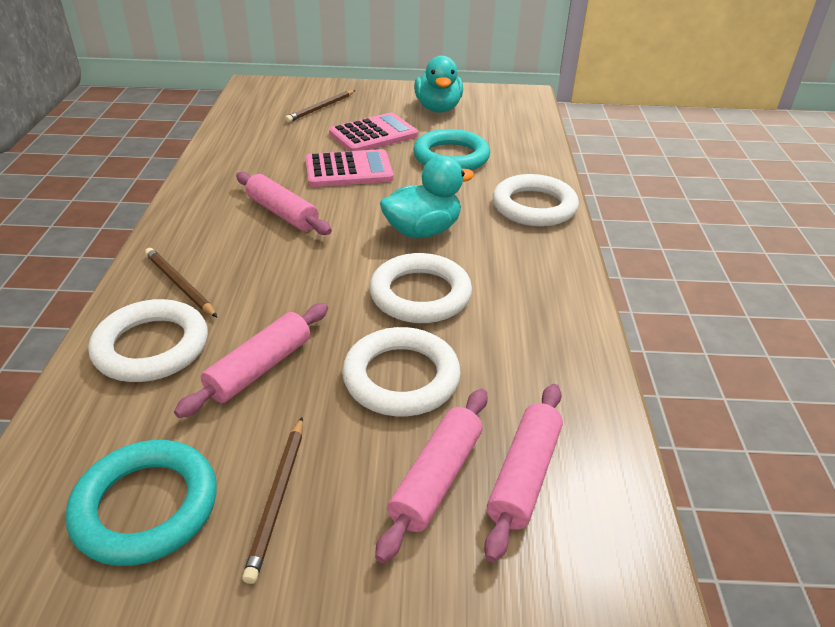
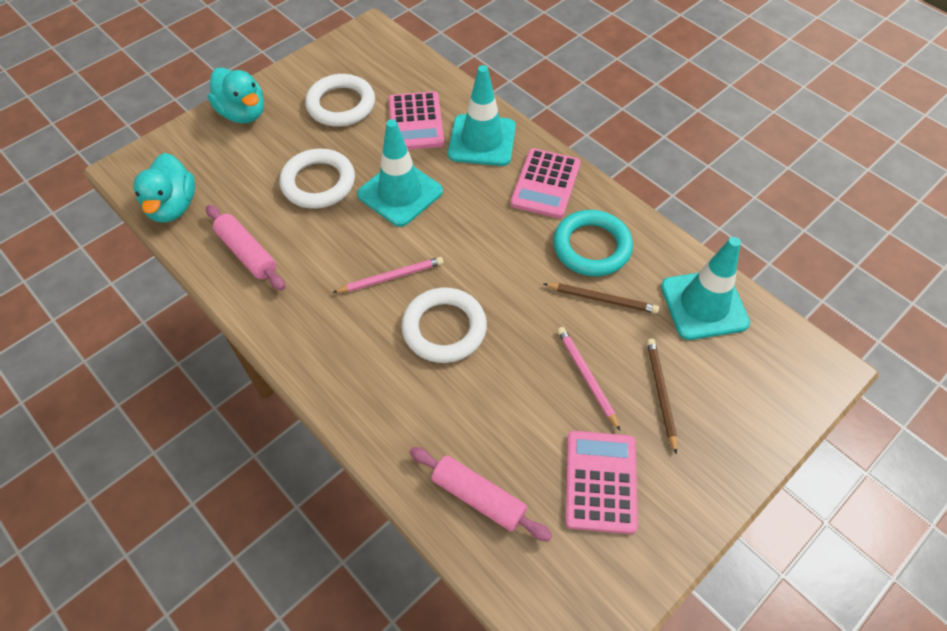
brown pencil: 3 -> 2
pink calculator: 2 -> 3
pink pencil: 0 -> 2
pink rolling pin: 4 -> 2
turquoise ring: 2 -> 1
turquoise traffic cone: 0 -> 3
white ring: 4 -> 3

